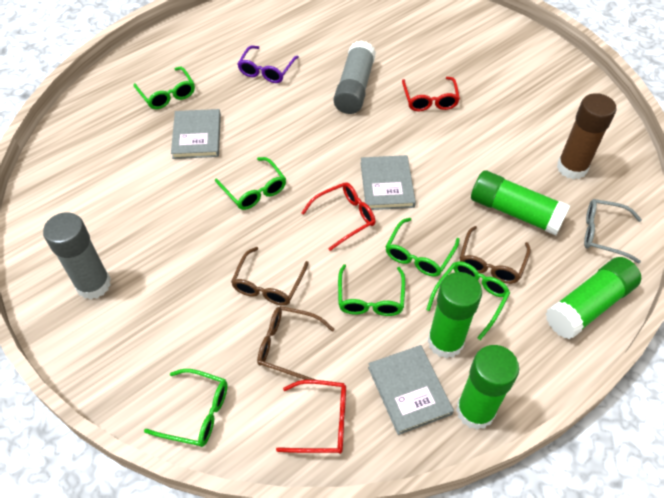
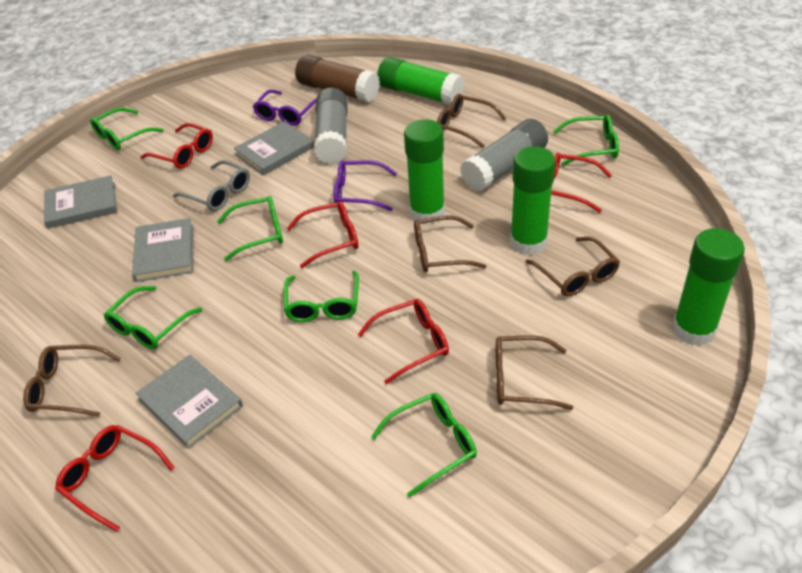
brown glasses: 3 -> 5
grey book: 3 -> 4
purple glasses: 1 -> 2
red glasses: 3 -> 5

